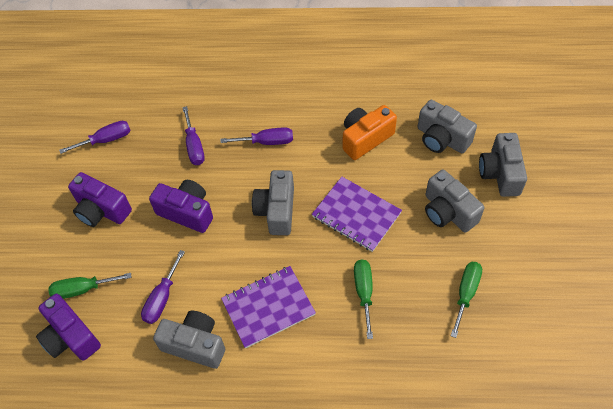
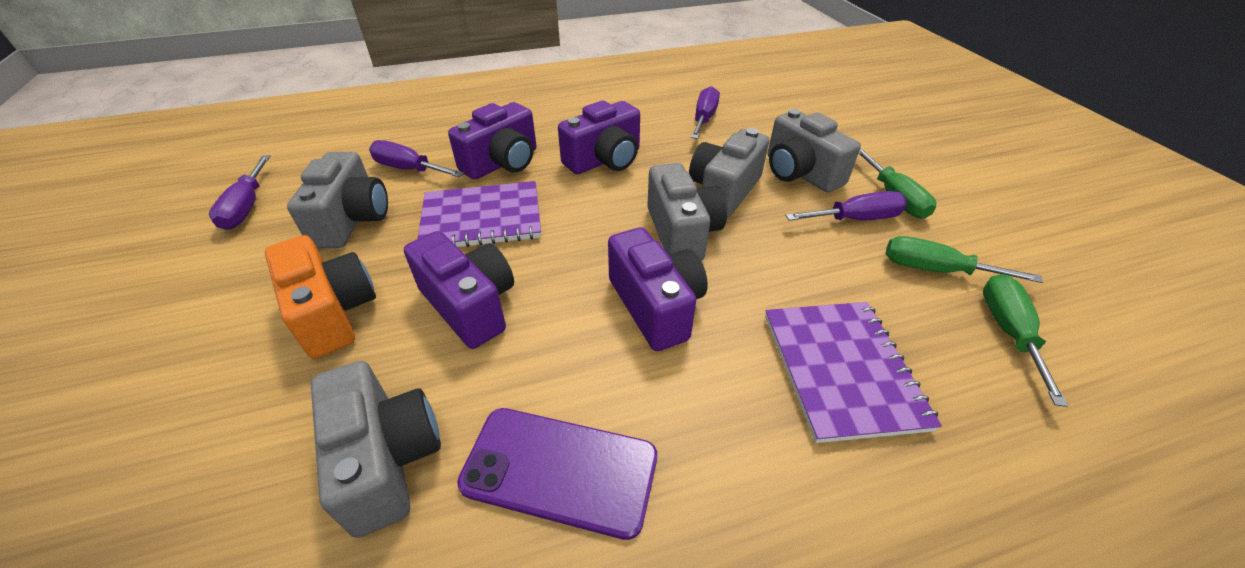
purple camera: 3 -> 4
purple phone: 0 -> 1

